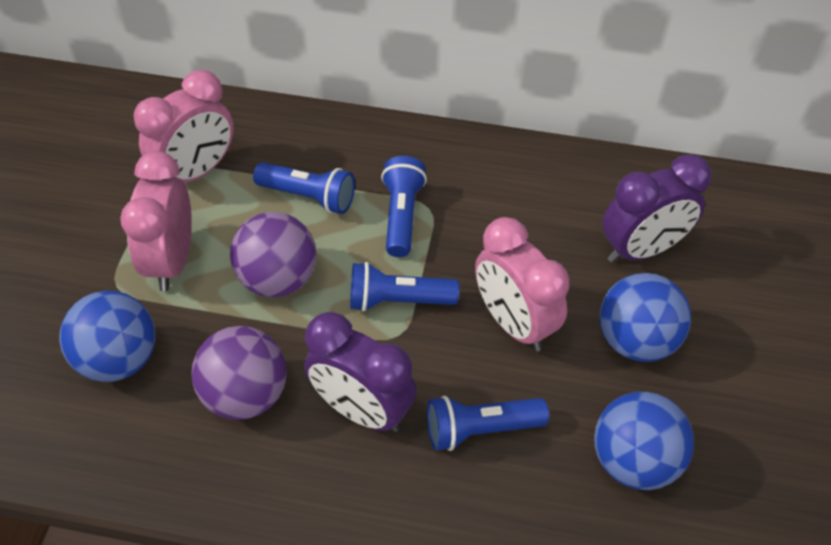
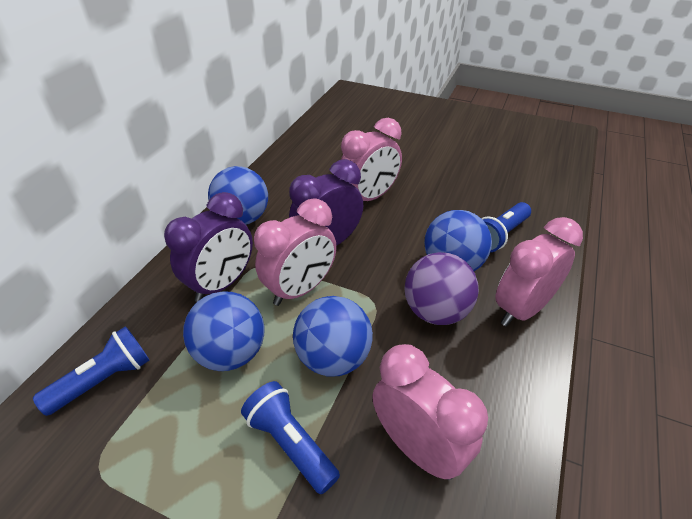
blue ball: 3 -> 4
blue flashlight: 4 -> 3
pink clock: 3 -> 4
purple ball: 2 -> 1

